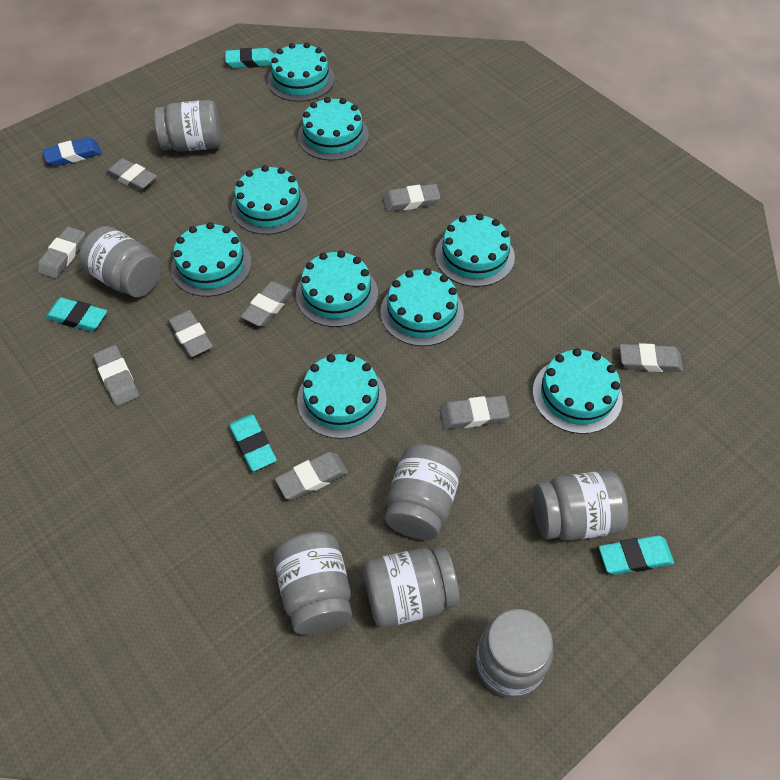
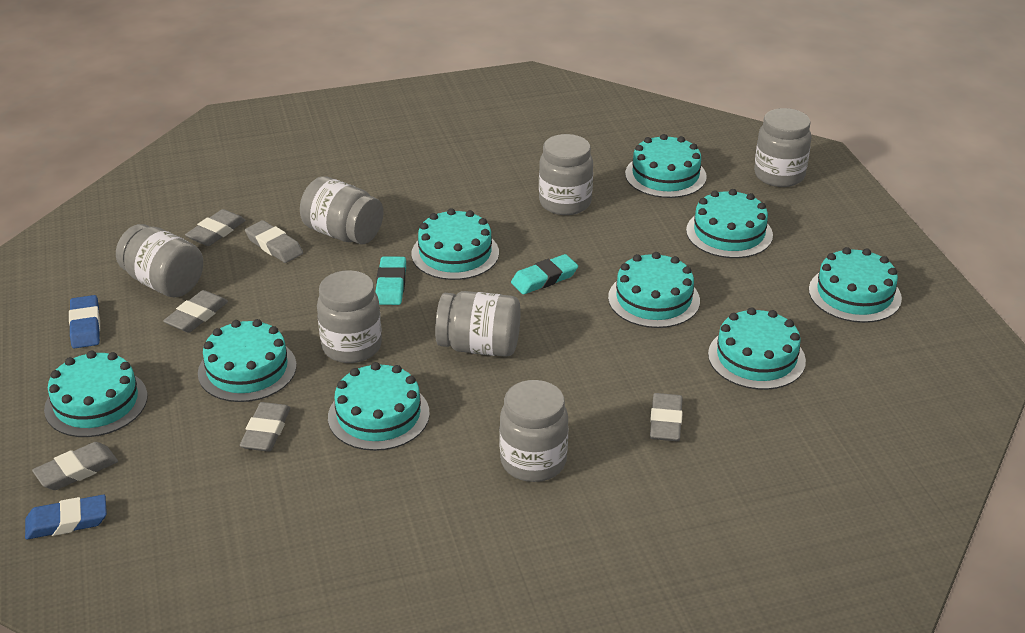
blue eraser: 1 -> 2
grey eraser: 9 -> 6
turquoise eraser: 4 -> 2

